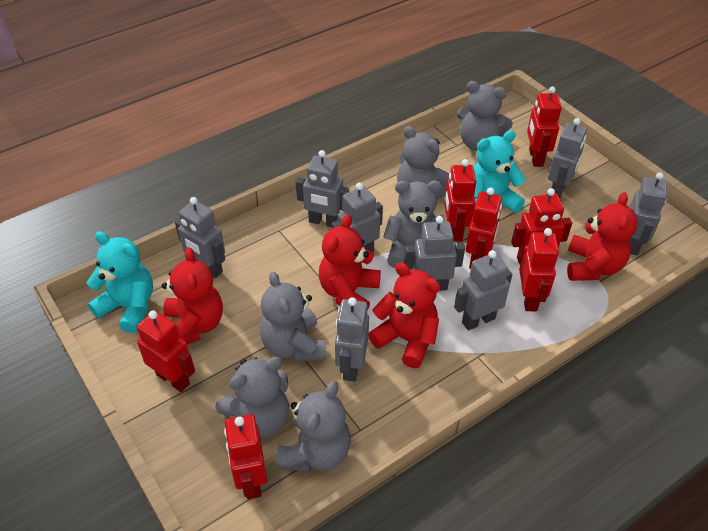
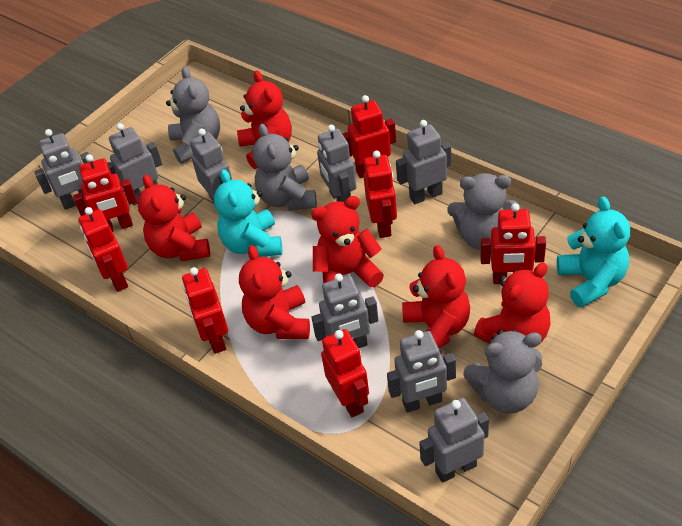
grey teddy bear: 6 -> 4
red teddy bear: 4 -> 6

